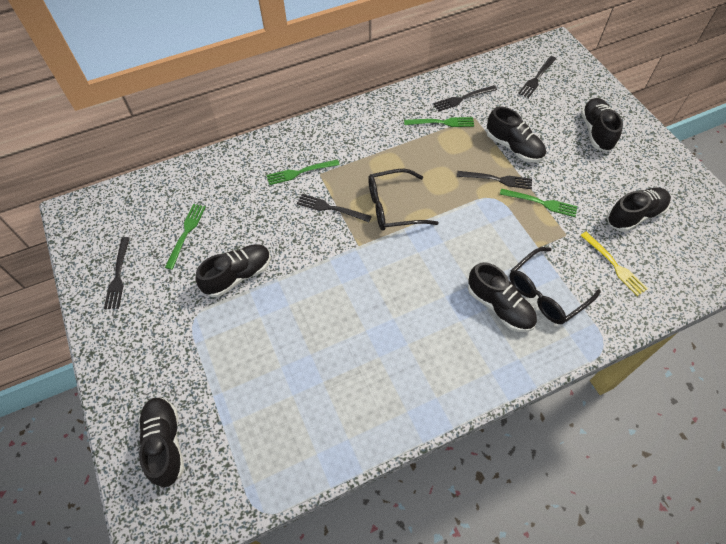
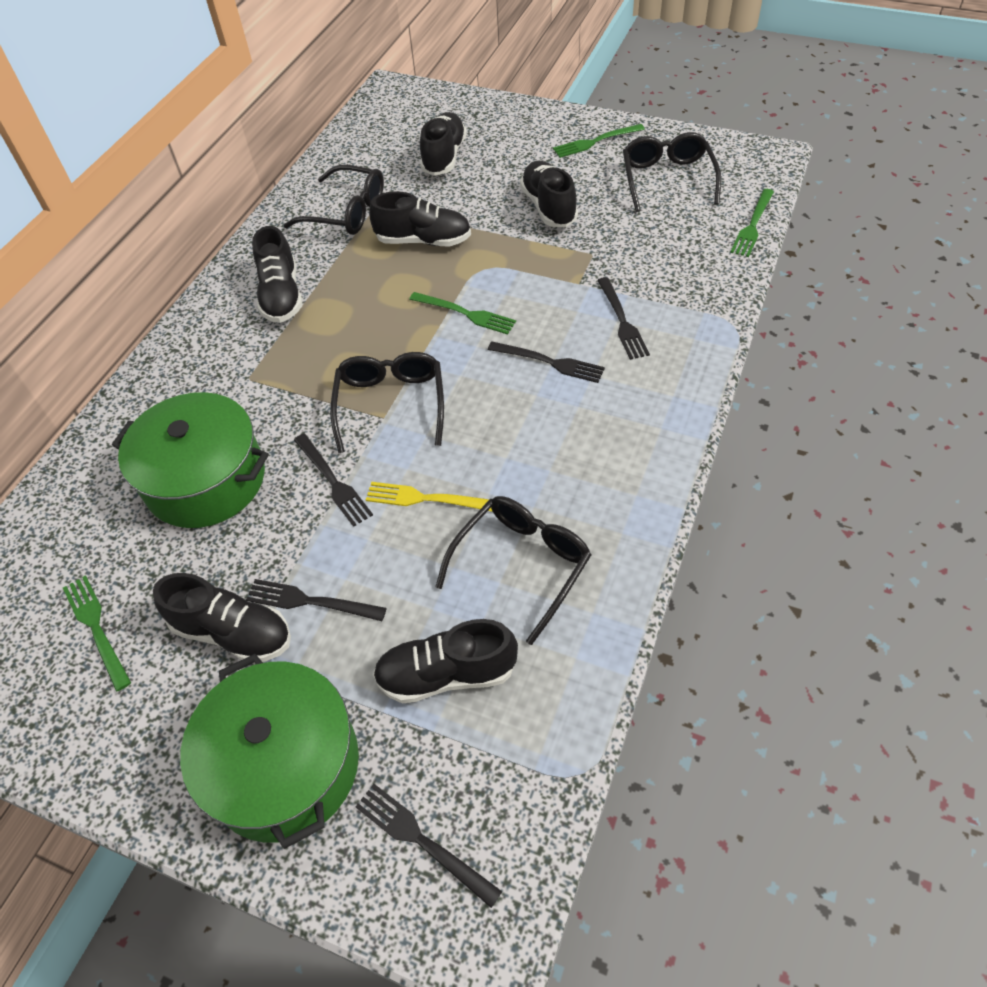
black glasses: 2 -> 4
green pot: 0 -> 2

